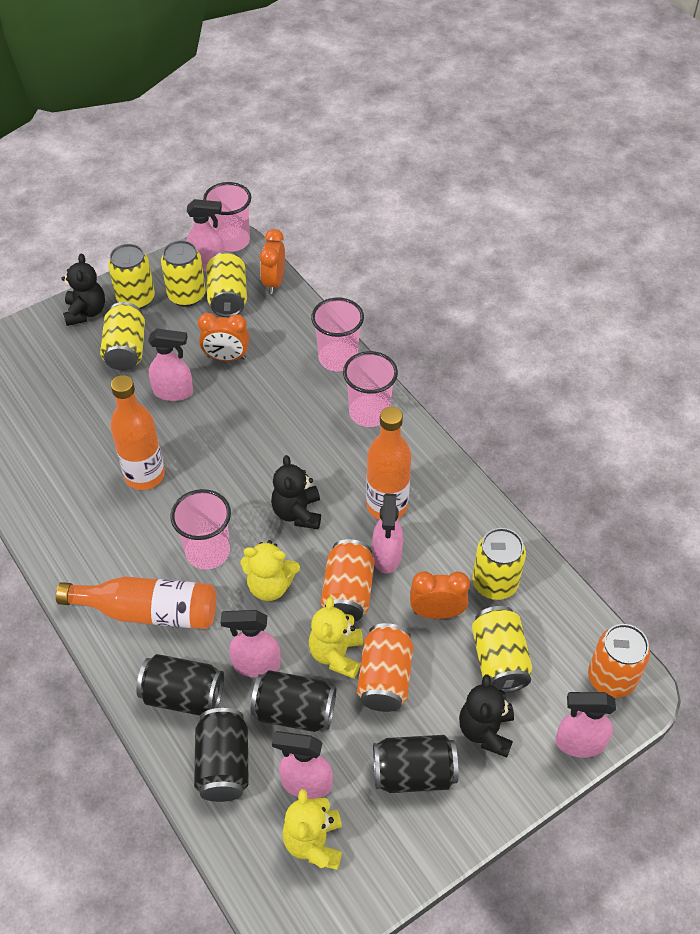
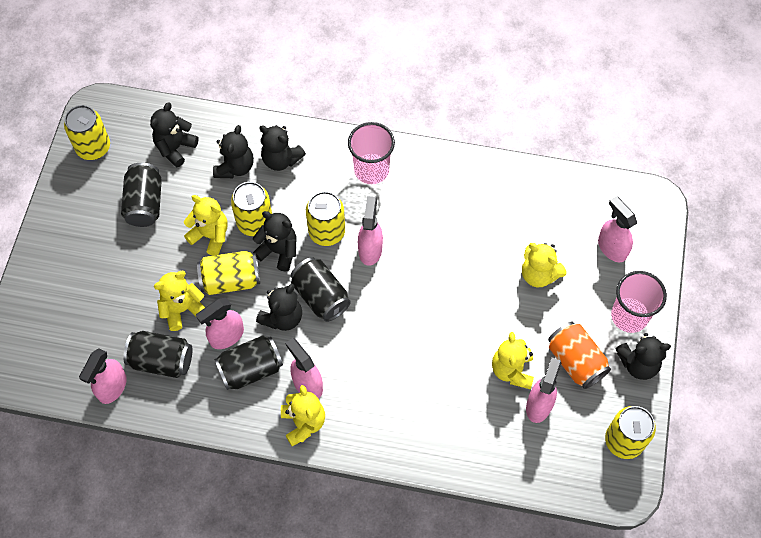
black teddy bear: 3 -> 6
orange bottle: 3 -> 0
orange can: 3 -> 1
orange clock: 3 -> 0
pink cup: 4 -> 2
yellow can: 6 -> 5
yellow teddy bear: 3 -> 5

